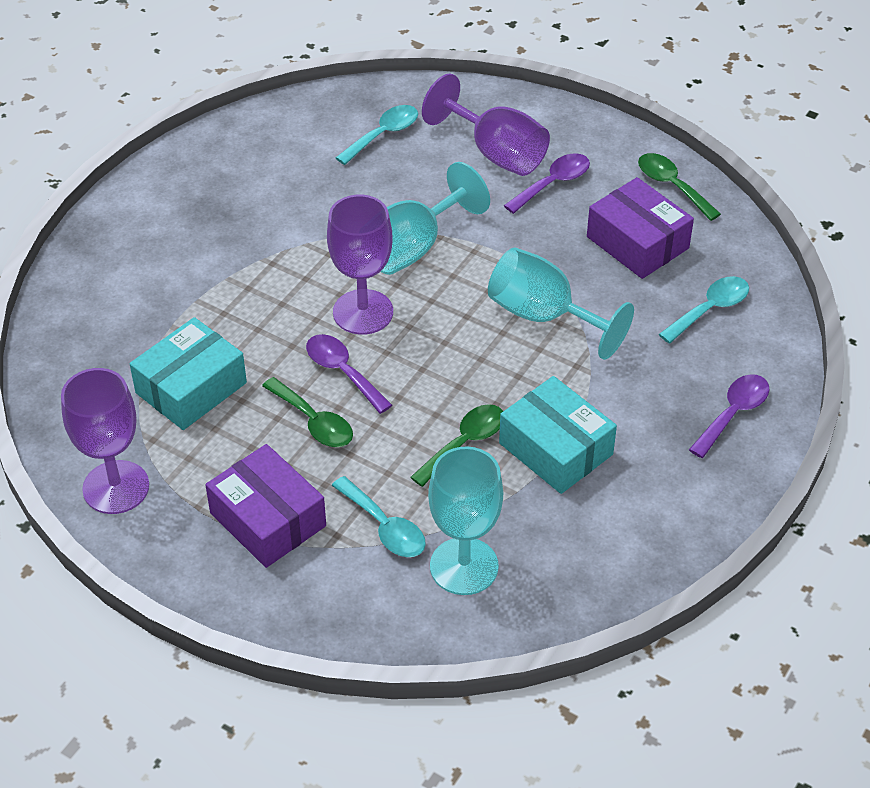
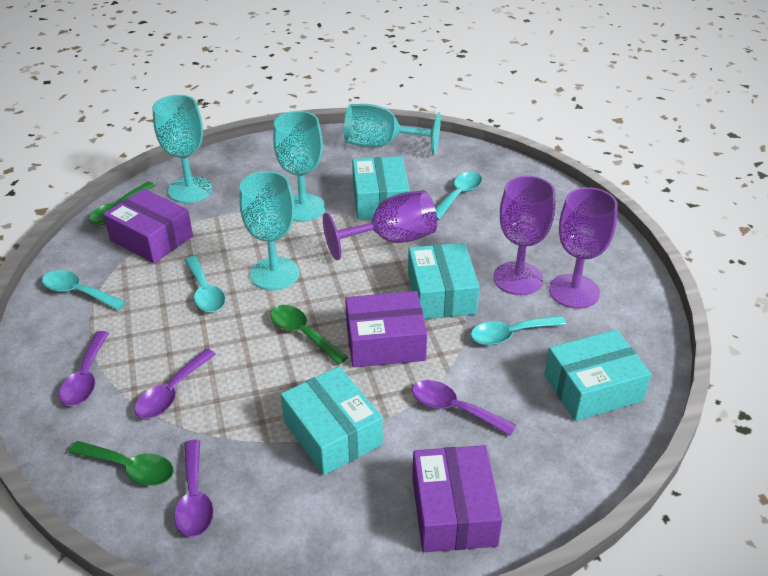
purple box: 2 -> 3
purple spoon: 3 -> 4
turquoise box: 2 -> 4
turquoise goblet: 3 -> 4
turquoise spoon: 3 -> 4

